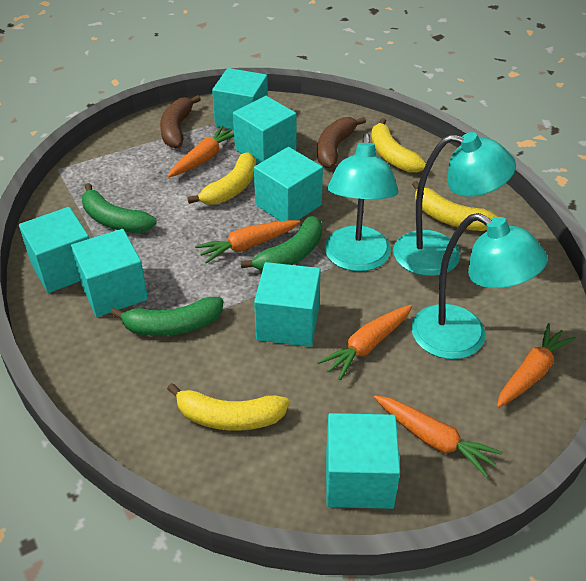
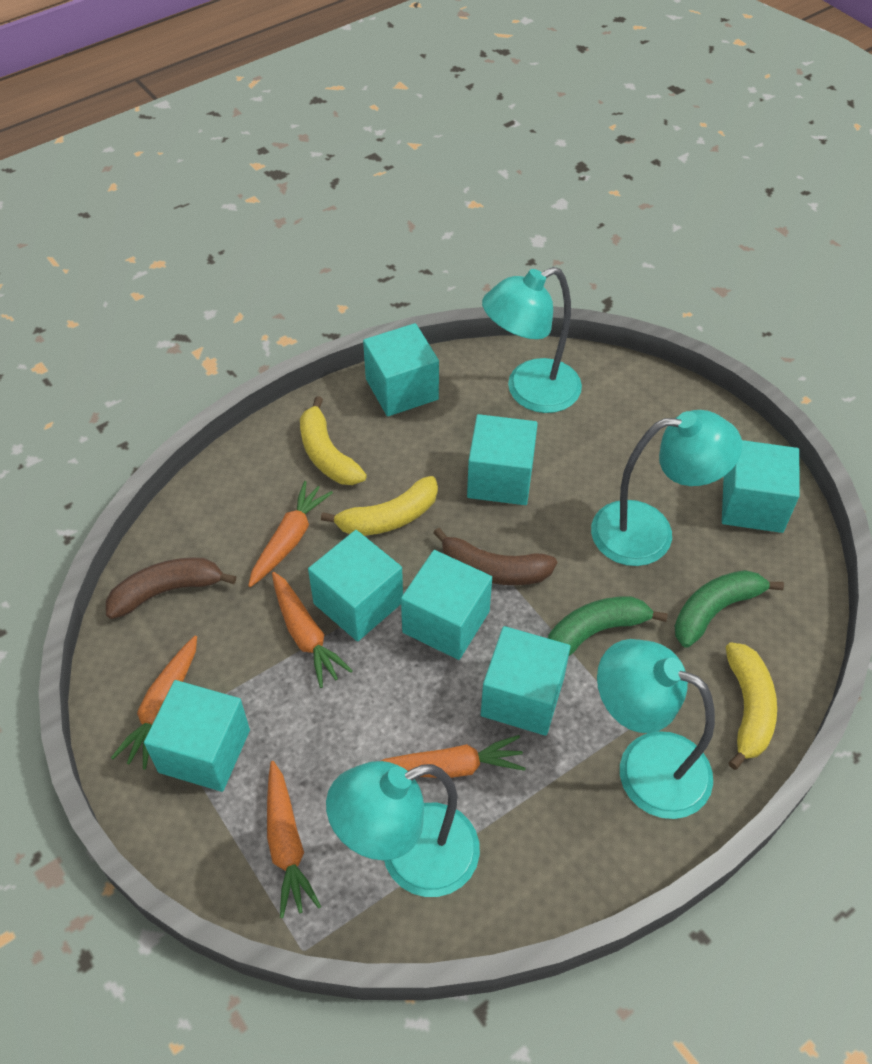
green banana: 3 -> 2
turquoise lamp: 3 -> 4
yellow banana: 4 -> 3

